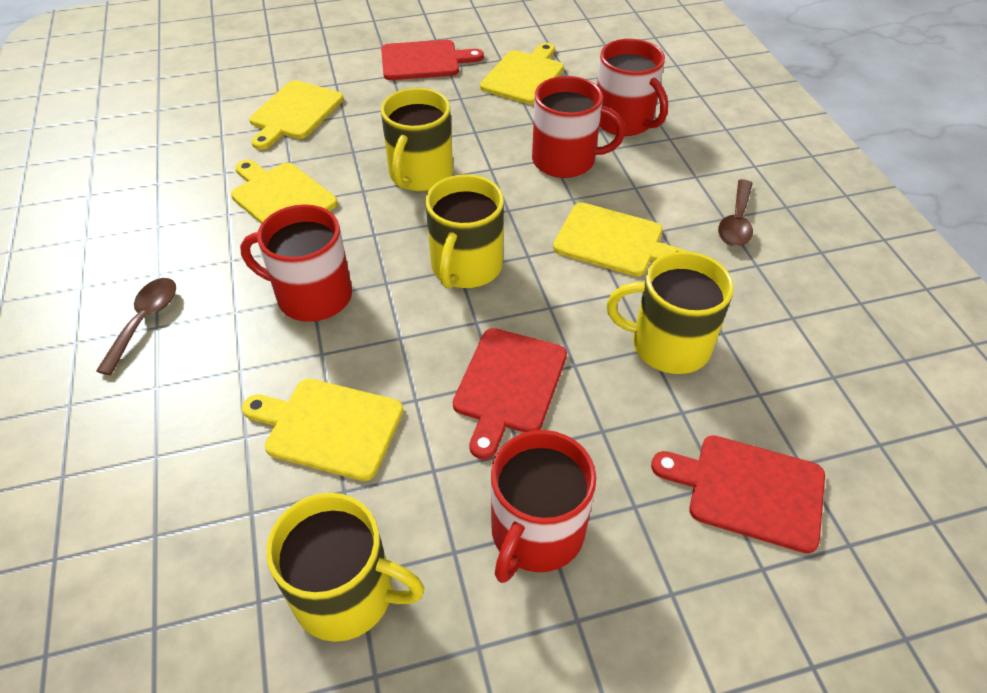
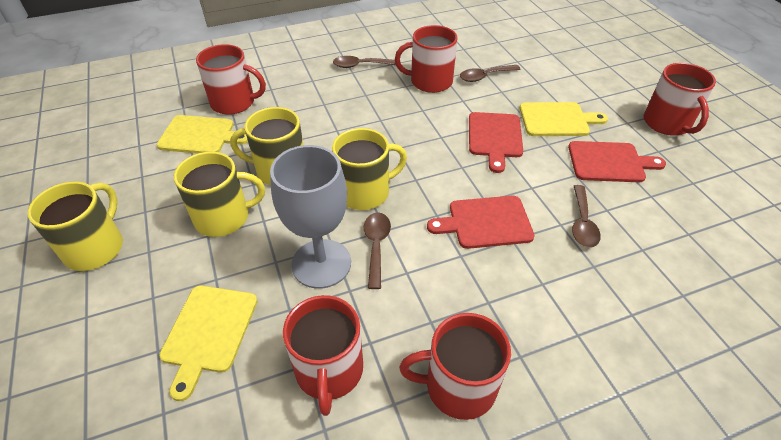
brown spoon: 2 -> 4
grey goblet: 0 -> 1
red mug: 4 -> 5
yellow cutting board: 5 -> 3

